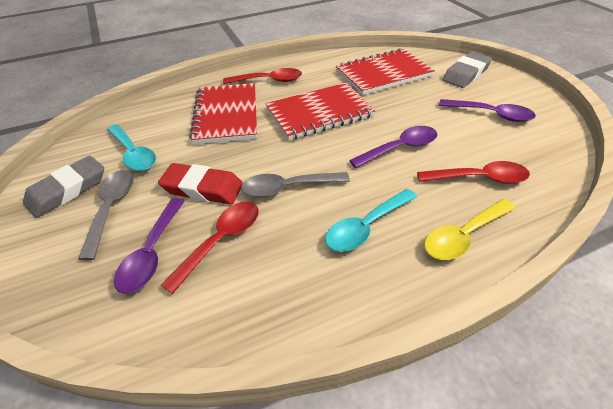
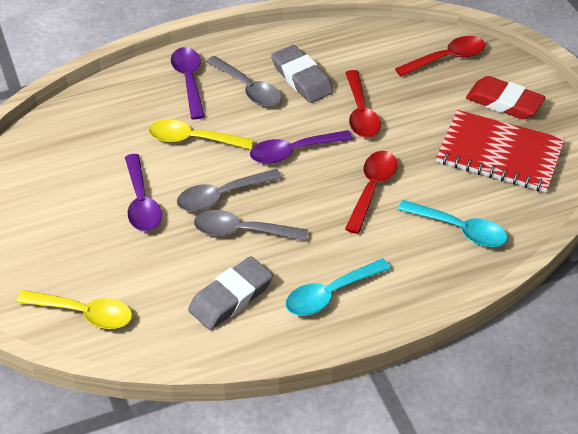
grey spoon: 2 -> 3
red notebook: 3 -> 1
yellow spoon: 1 -> 2

